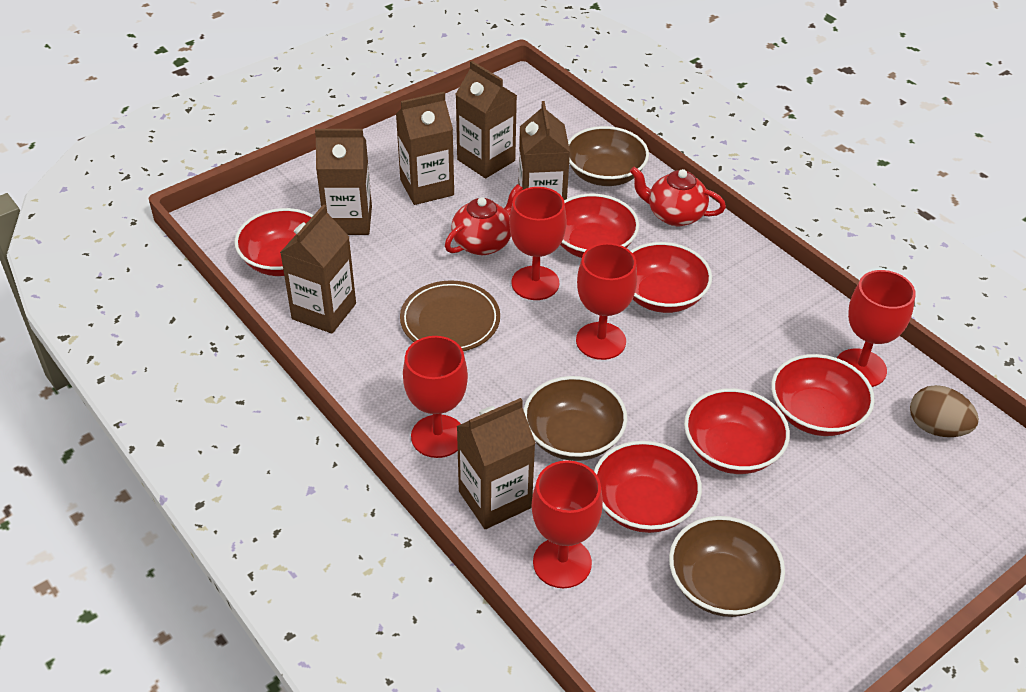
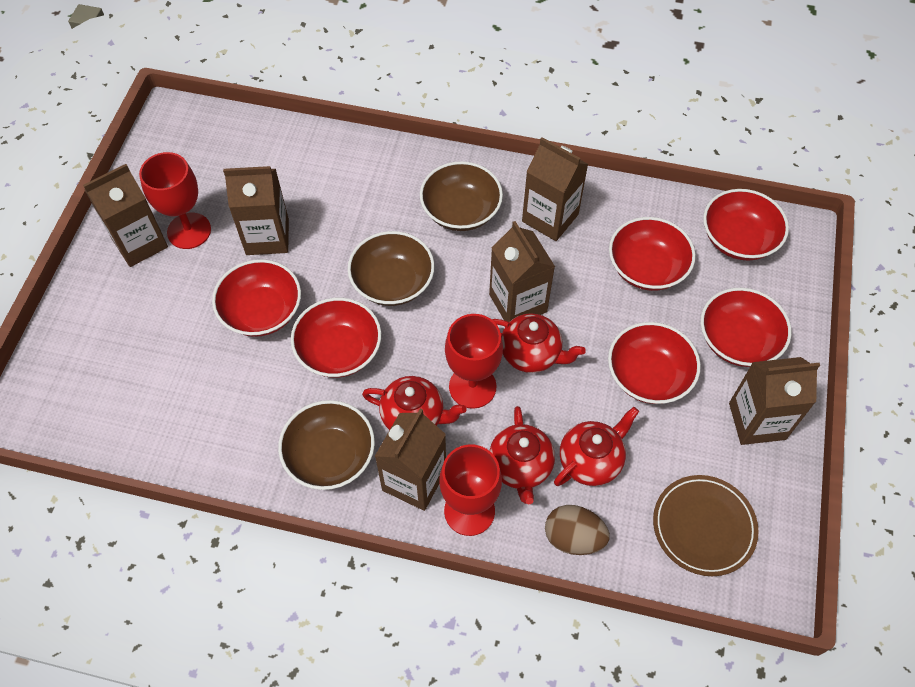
red goblet: 5 -> 3
red teapot: 2 -> 4

